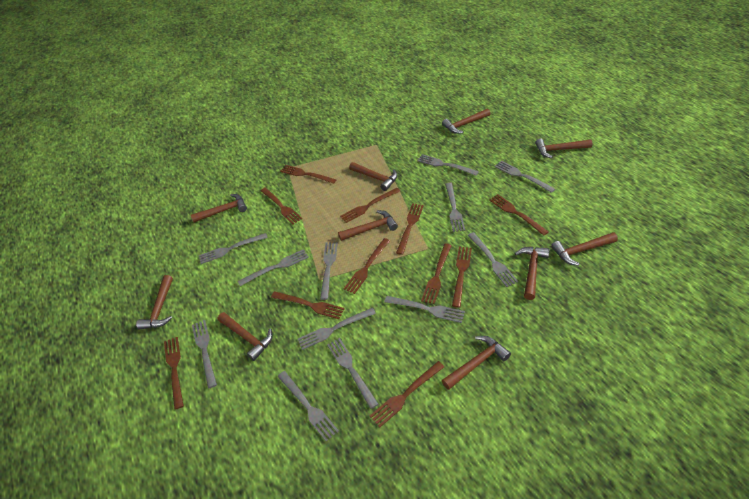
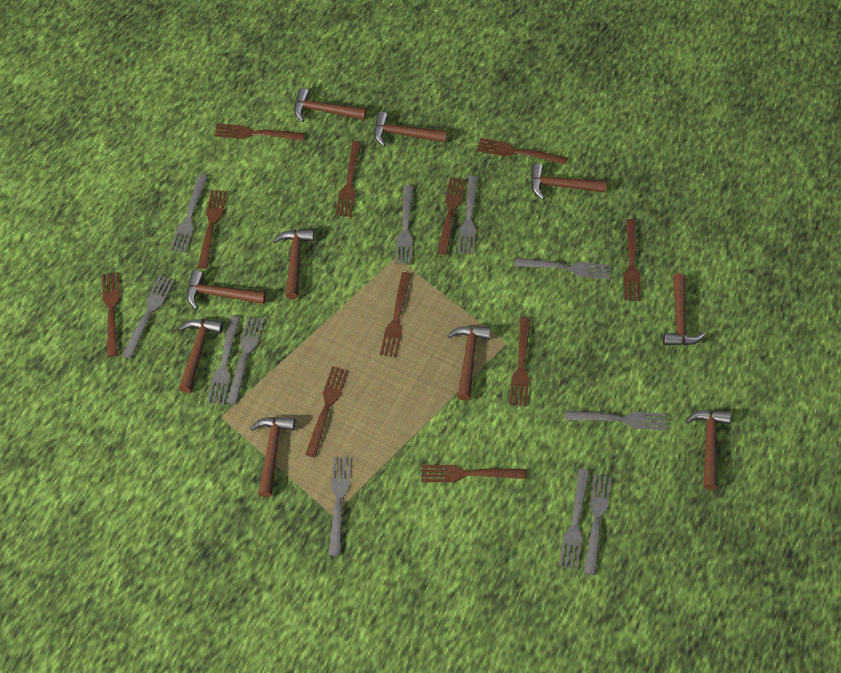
grey fork: 12 -> 11

